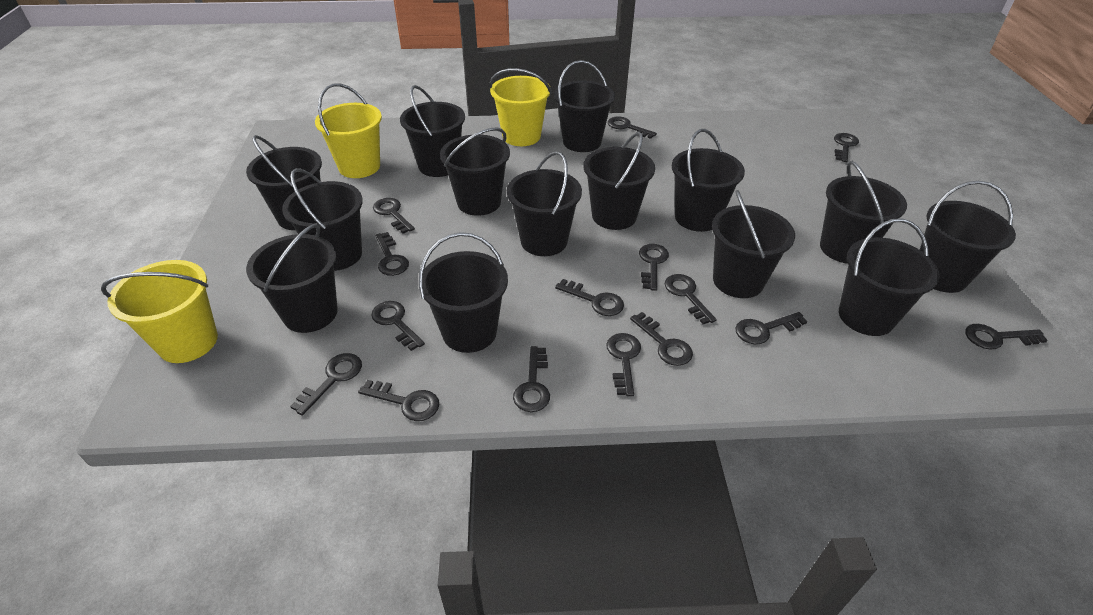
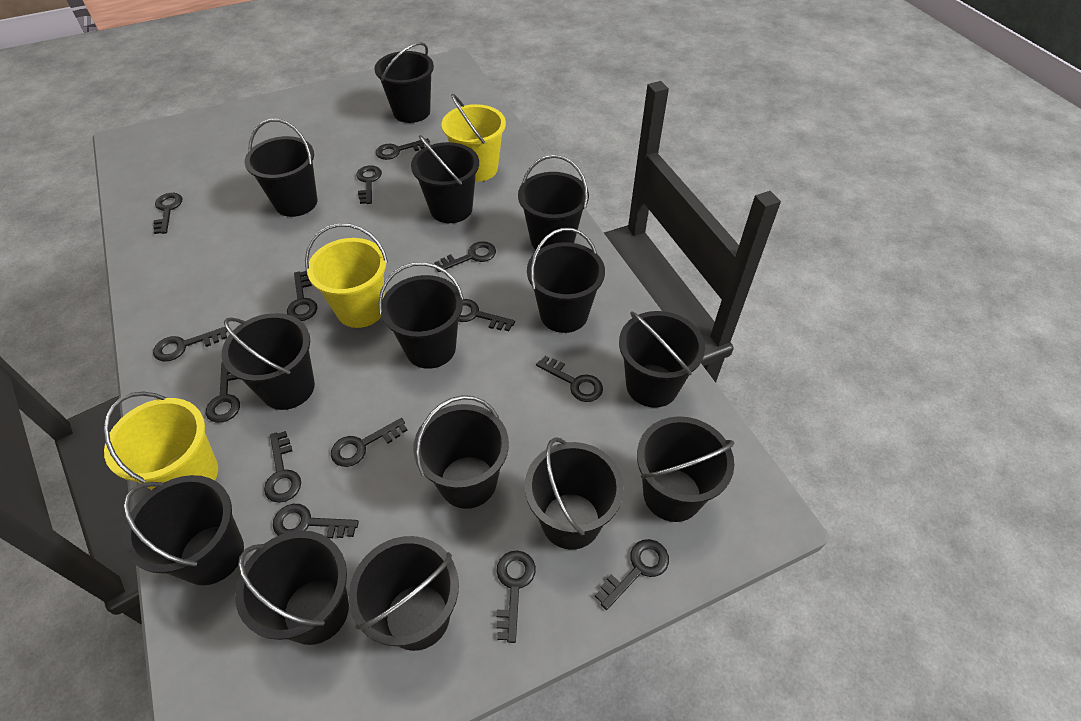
black key: 15 -> 14

